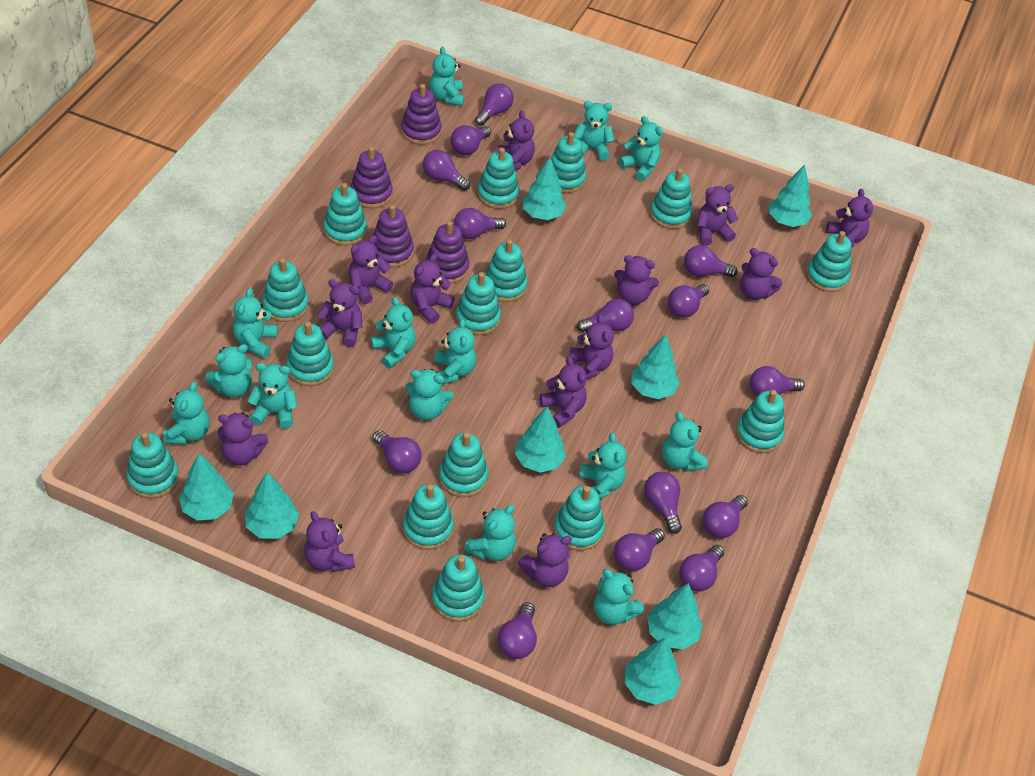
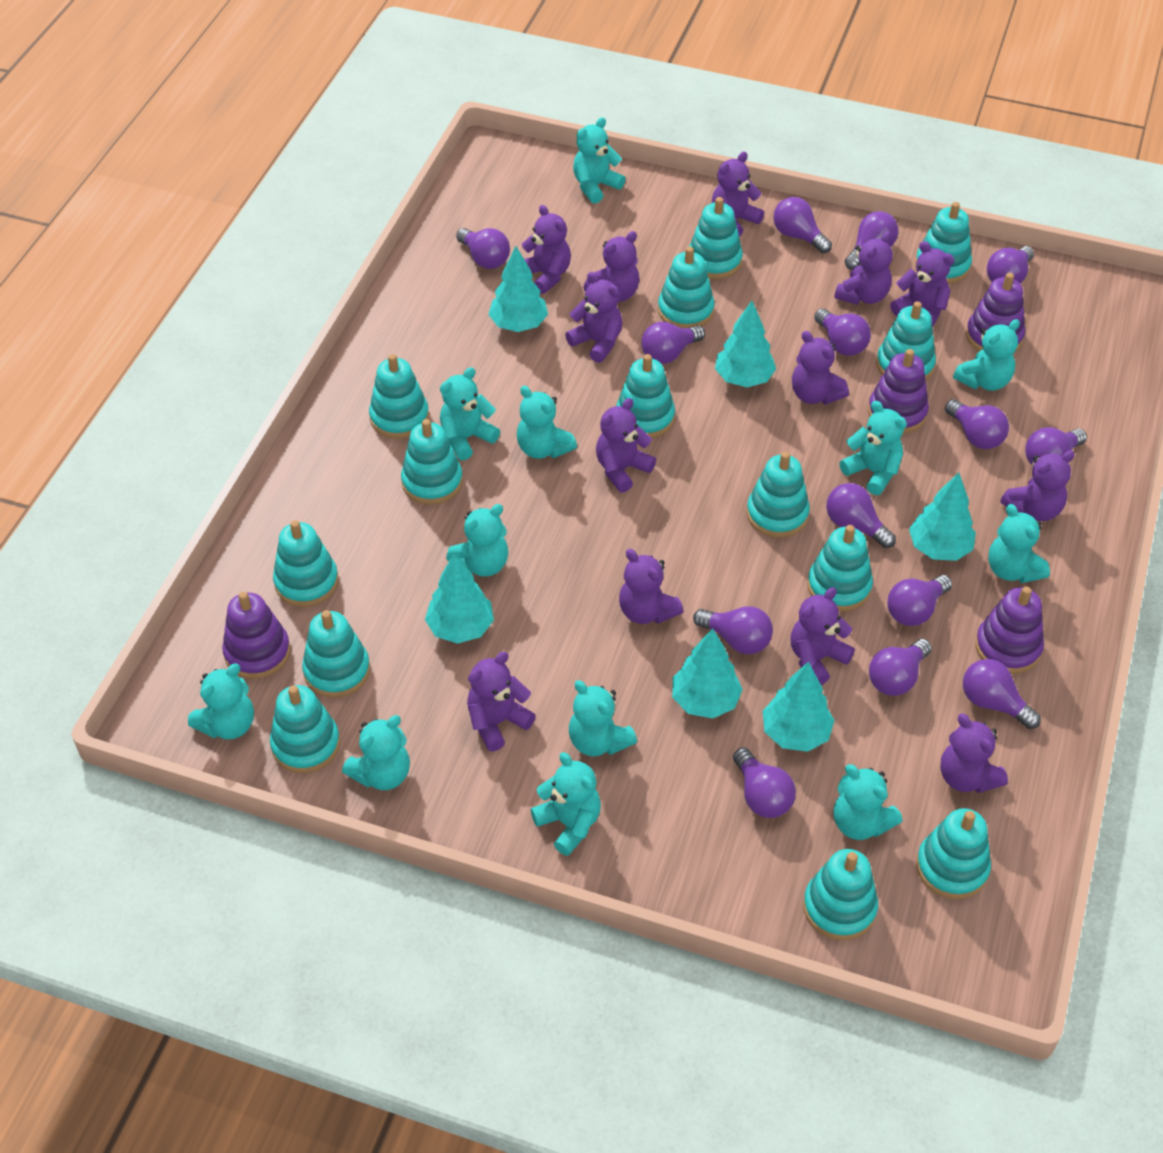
turquoise stacking toy: 15 -> 14
turquoise teddy bear: 14 -> 12
turquoise tree: 8 -> 6

